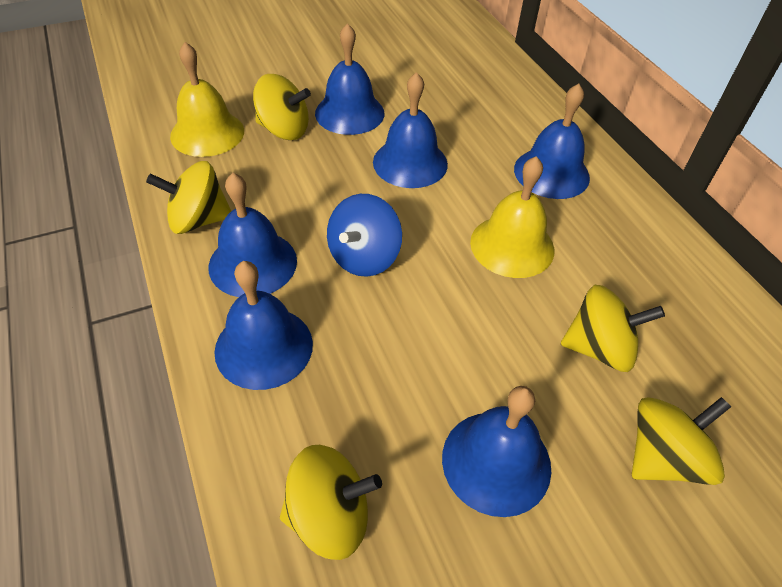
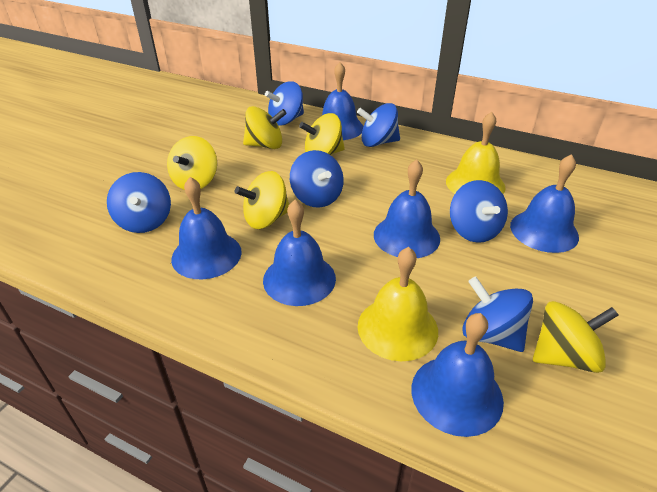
blue spinning top: 1 -> 6

